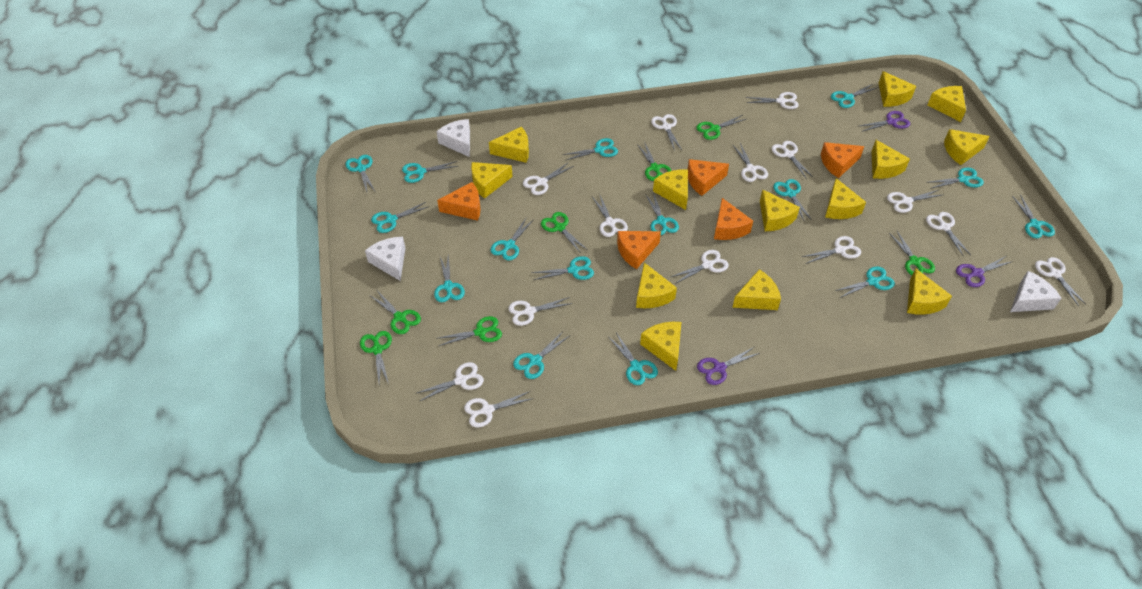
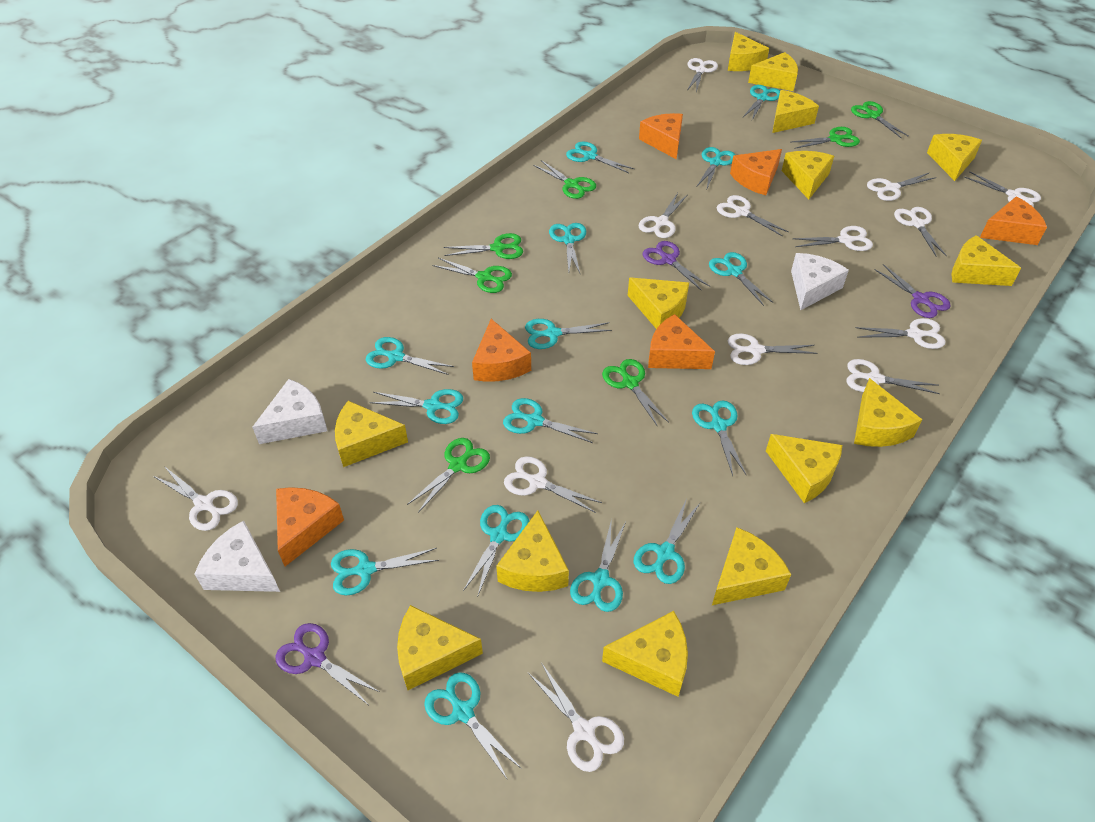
orange cheese: 5 -> 6
white scissors: 14 -> 13
yellow cheese: 13 -> 14

